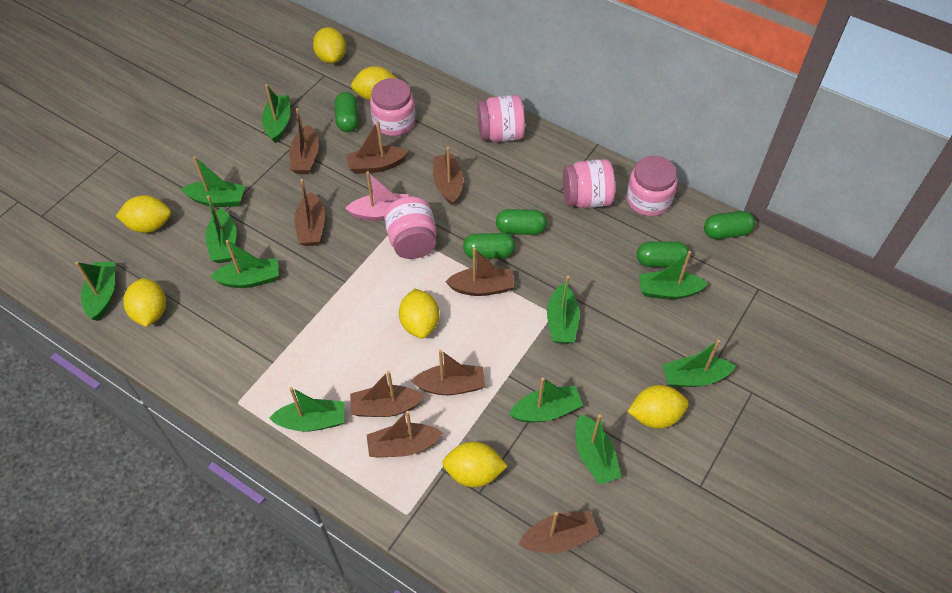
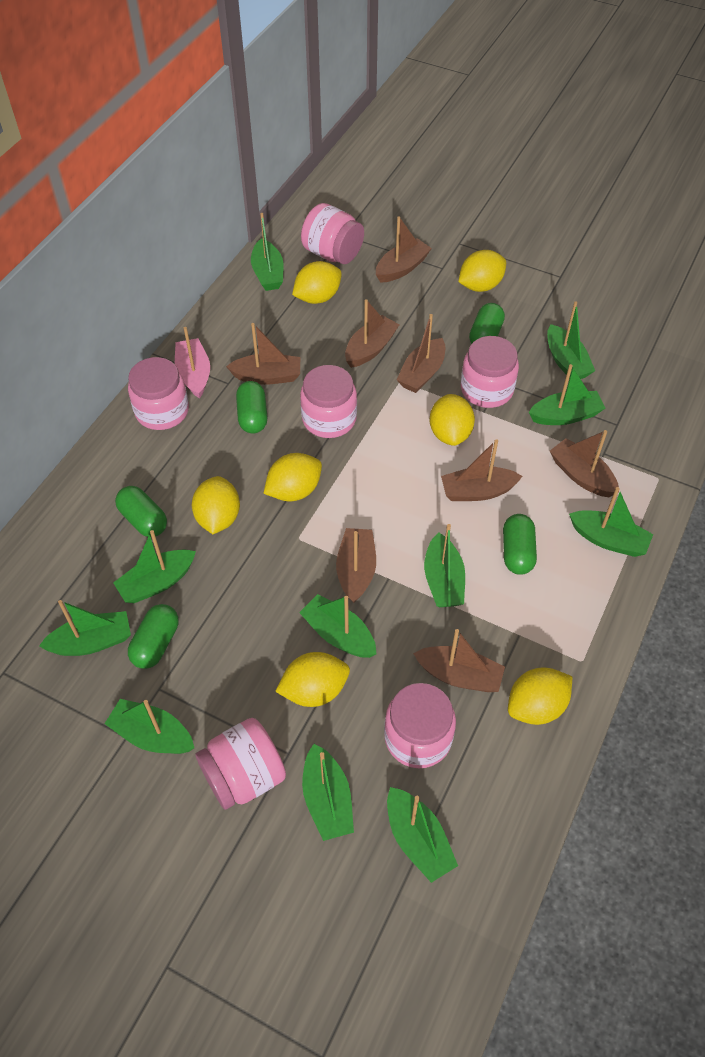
brown boat: 9 -> 8
pink jar: 5 -> 6

